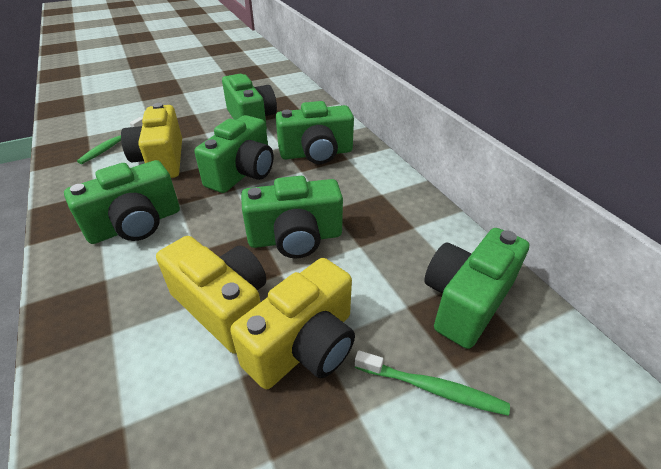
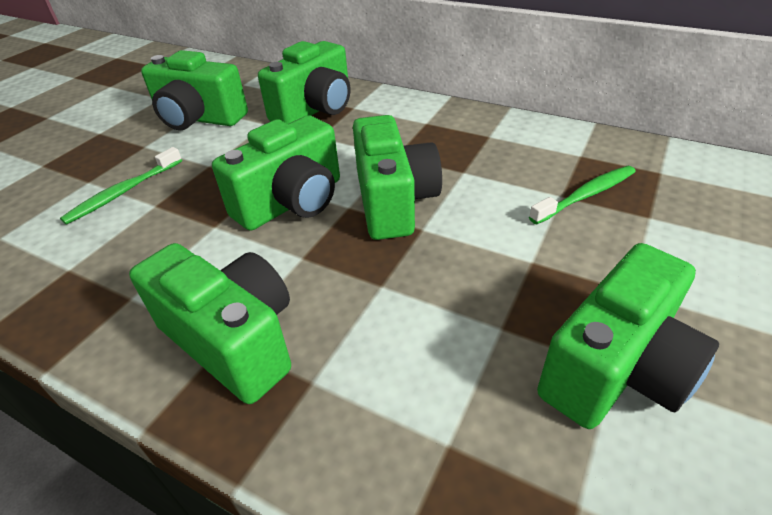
yellow camera: 3 -> 0

